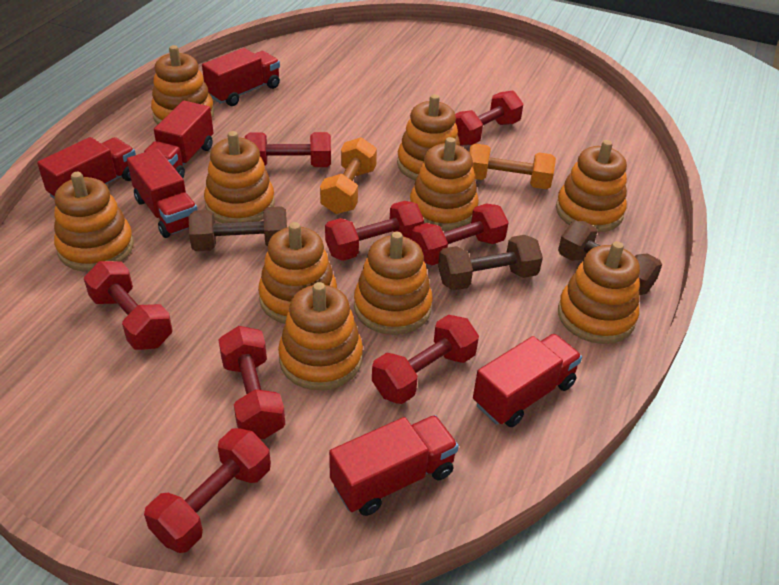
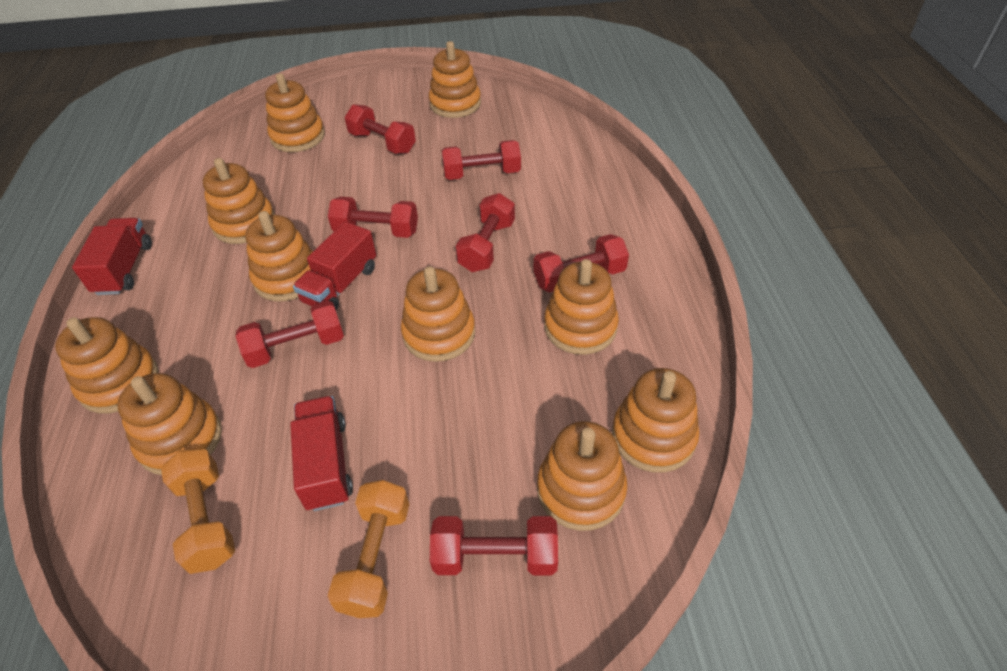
brown dumbbell: 3 -> 0
red dumbbell: 8 -> 7
red truck: 6 -> 3

